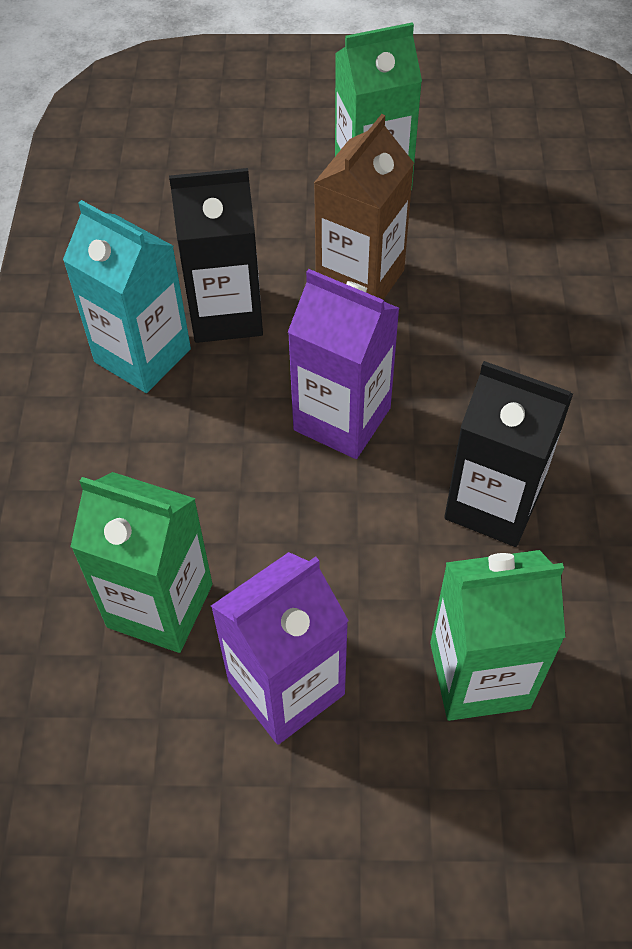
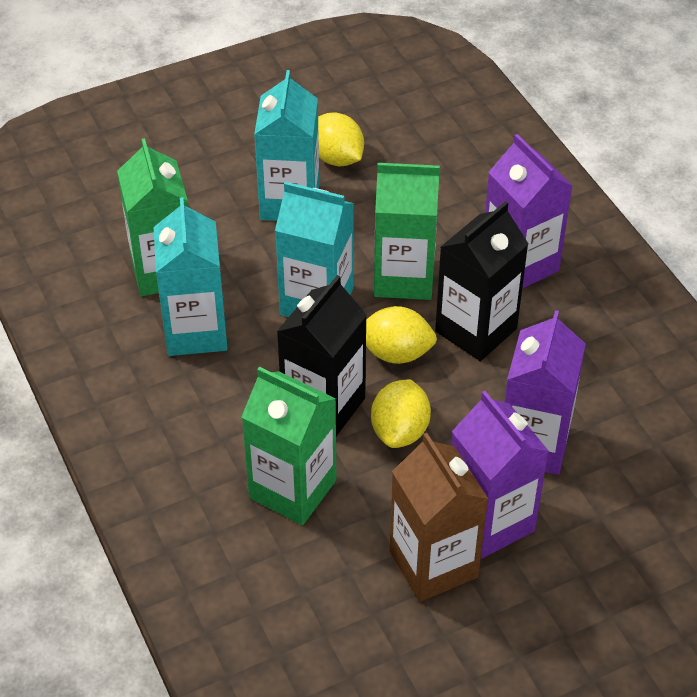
purple carton: 2 -> 3
turquoise carton: 1 -> 3
yellow lemon: 0 -> 3

